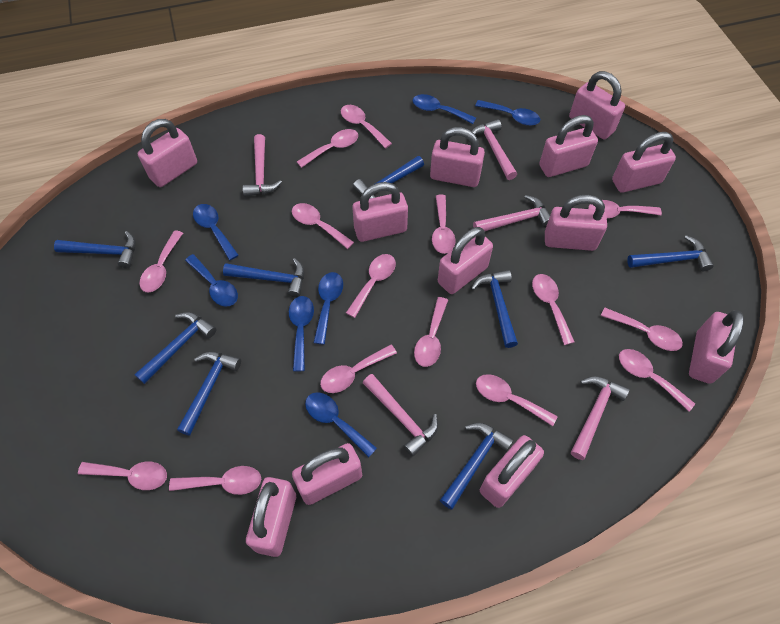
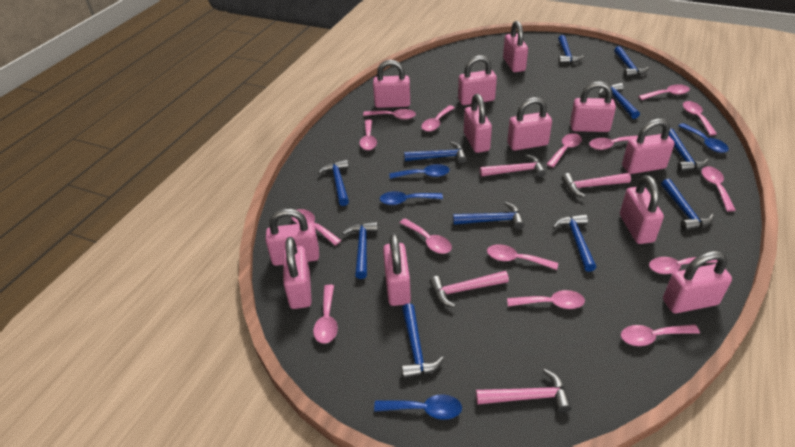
blue hammer: 8 -> 11
blue spoon: 7 -> 4
pink hammer: 5 -> 4

